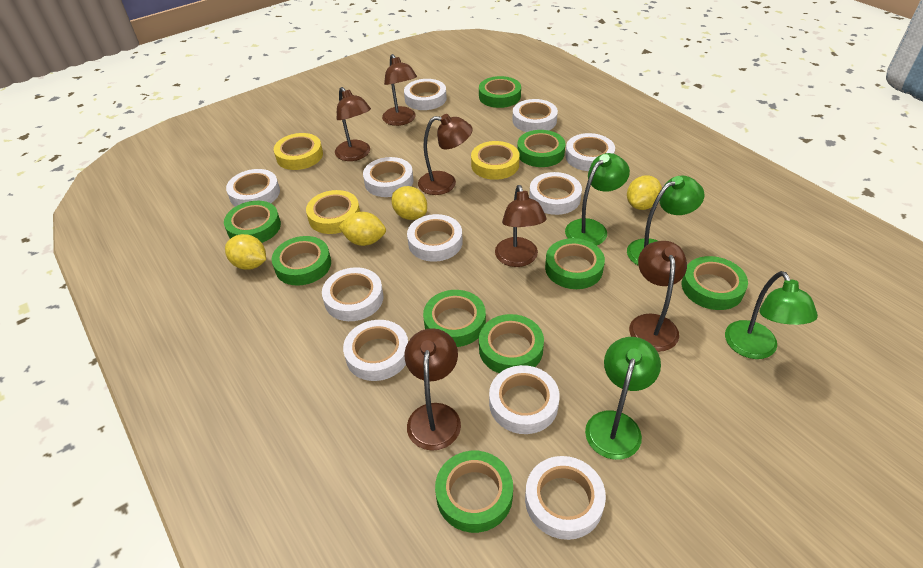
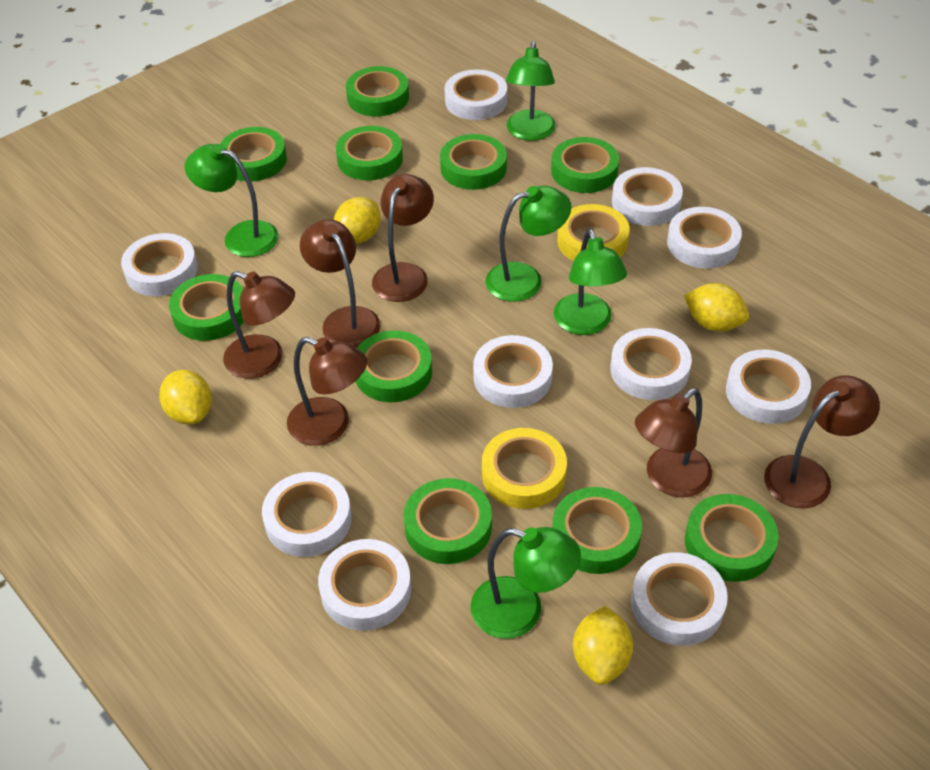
green lamp: 4 -> 5
green tape: 9 -> 10
white tape: 11 -> 10
yellow tape: 3 -> 2

